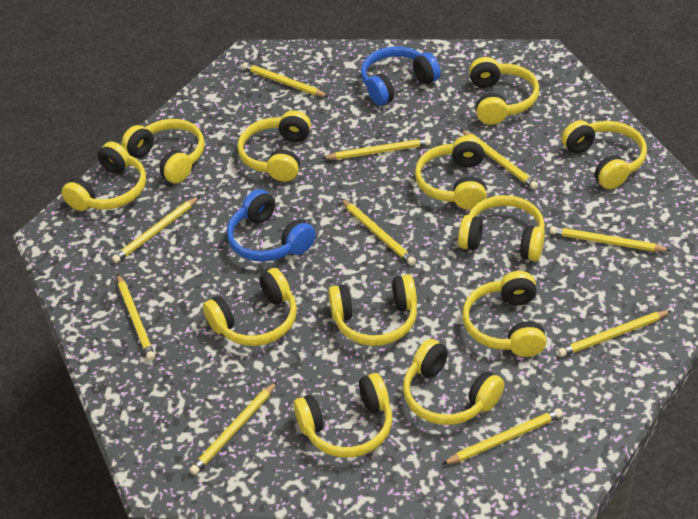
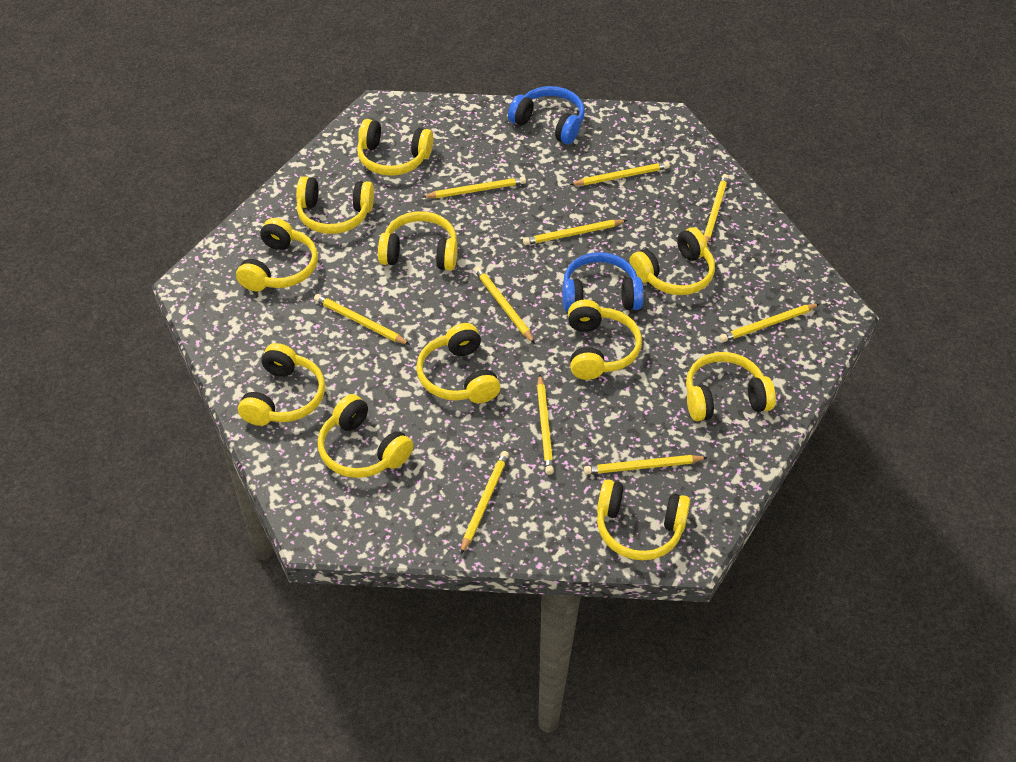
yellow headphones: 12 -> 11

